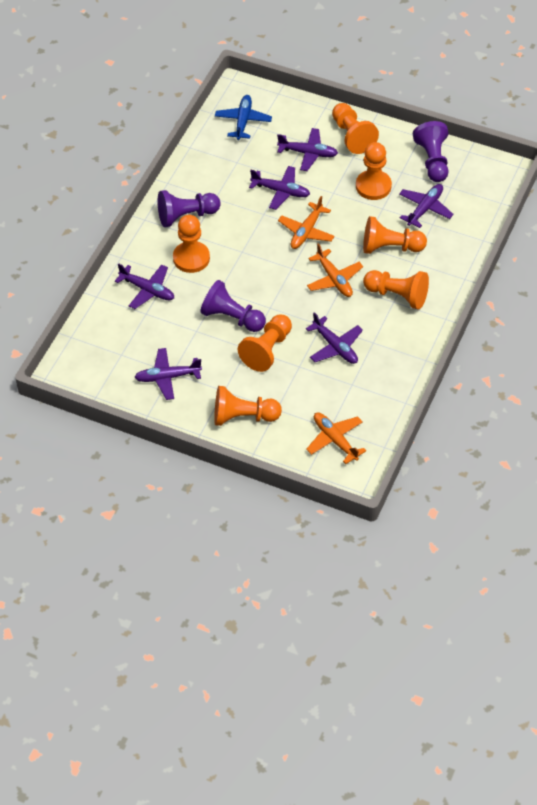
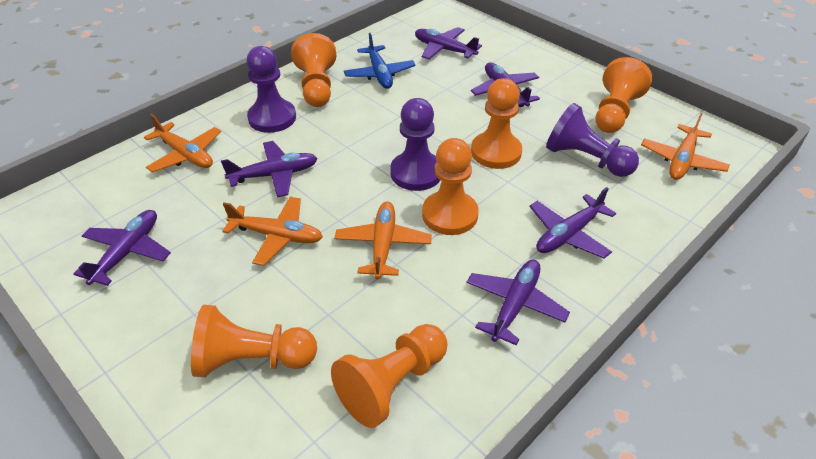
orange pawn: 7 -> 6
orange plane: 3 -> 4

